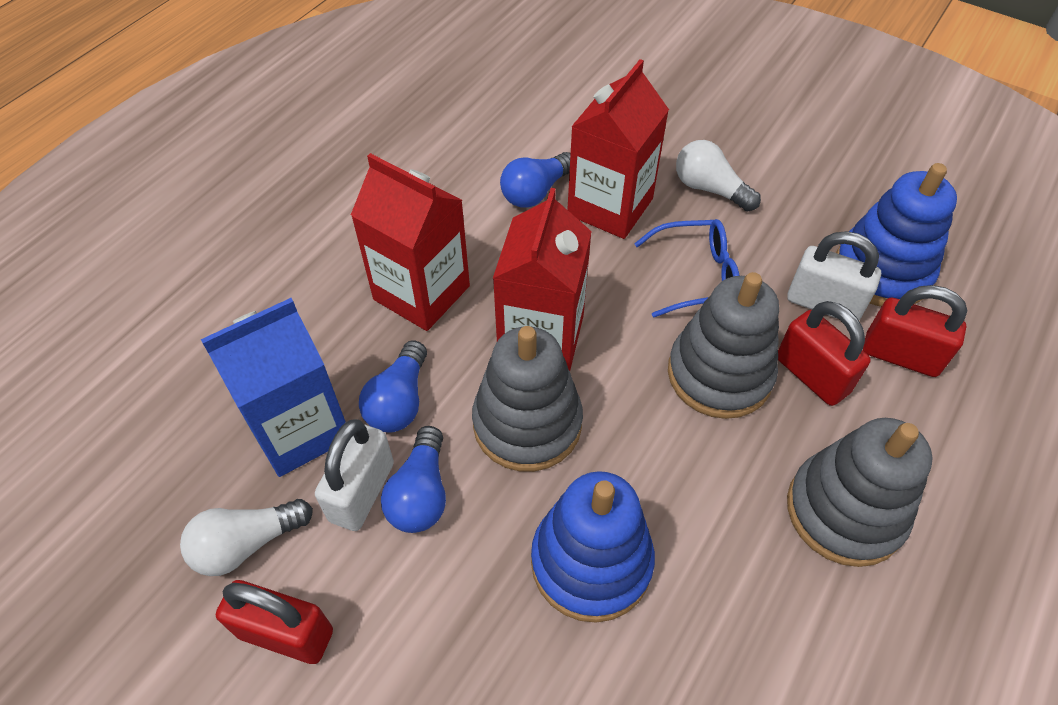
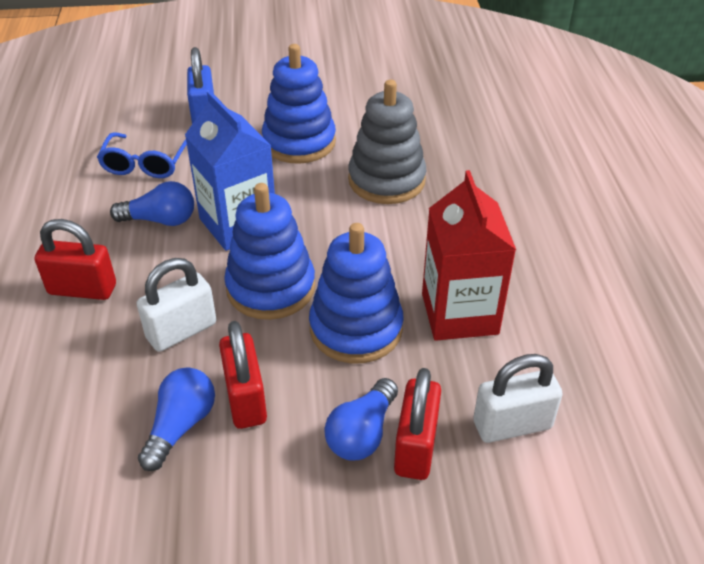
blue padlock: 0 -> 1
blue stacking toy: 2 -> 3
grey stacking toy: 3 -> 1
red carton: 3 -> 1
white light bulb: 2 -> 0

